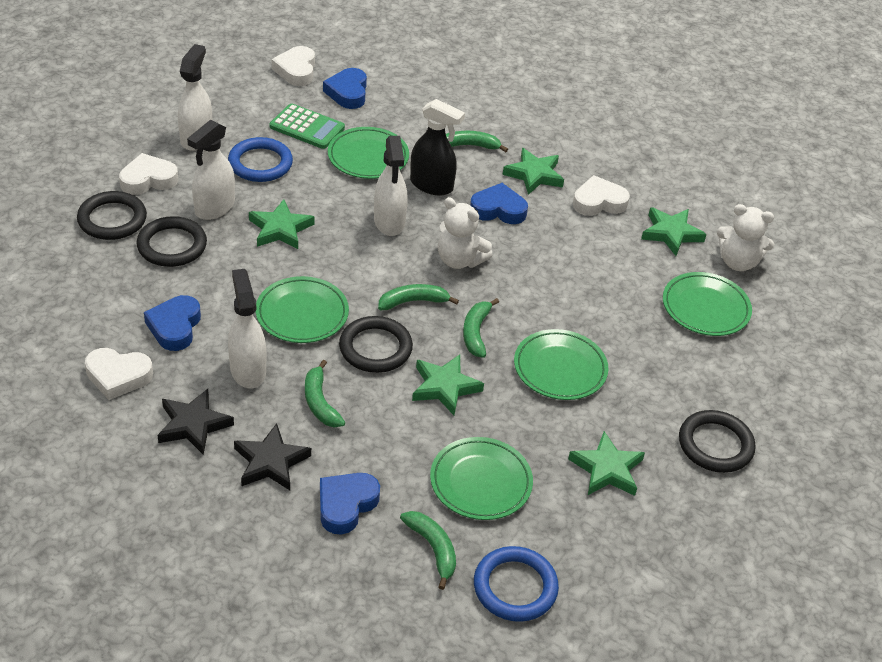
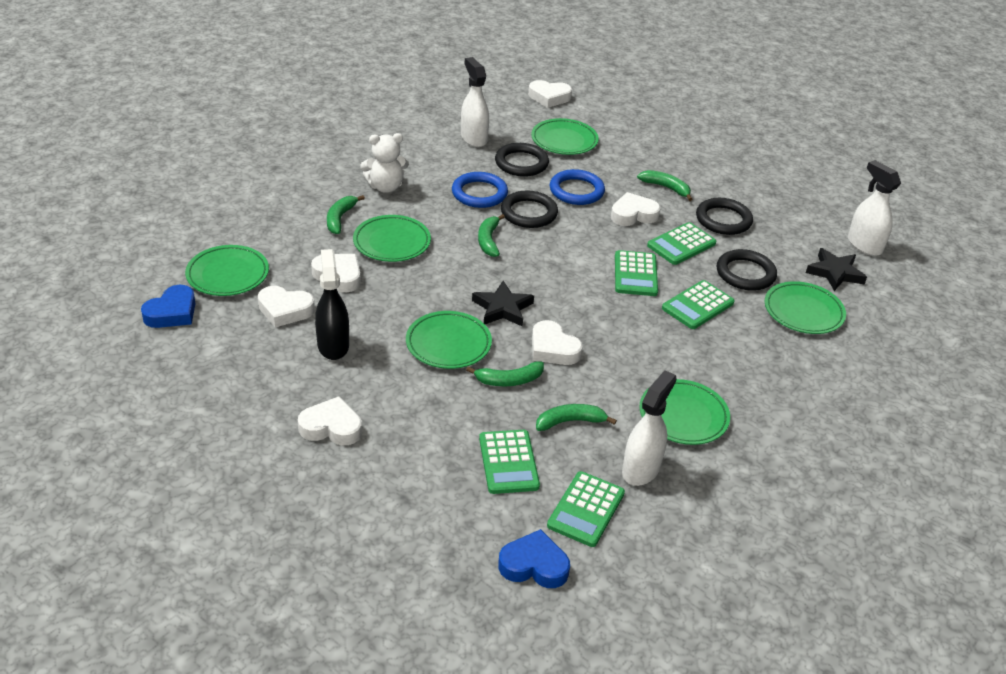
blue heart: 4 -> 2
green calculator: 1 -> 5
green plate: 5 -> 6
green star: 5 -> 0
white heart: 4 -> 6
white spray bottle: 4 -> 3
white teddy bear: 2 -> 1

